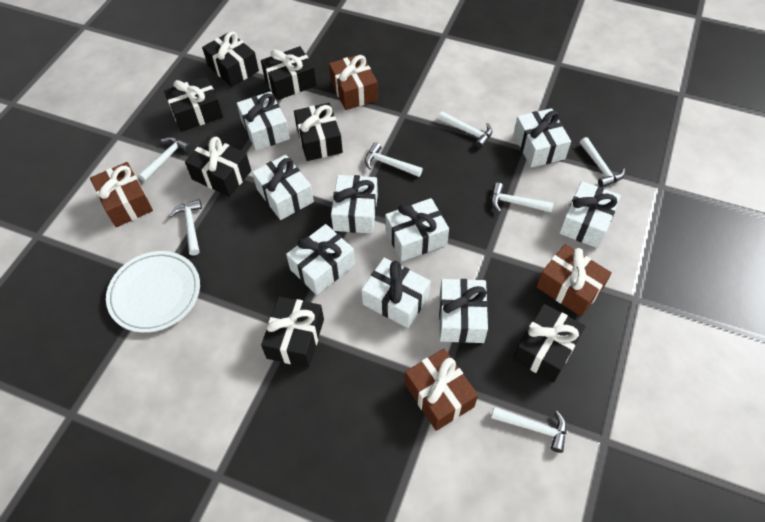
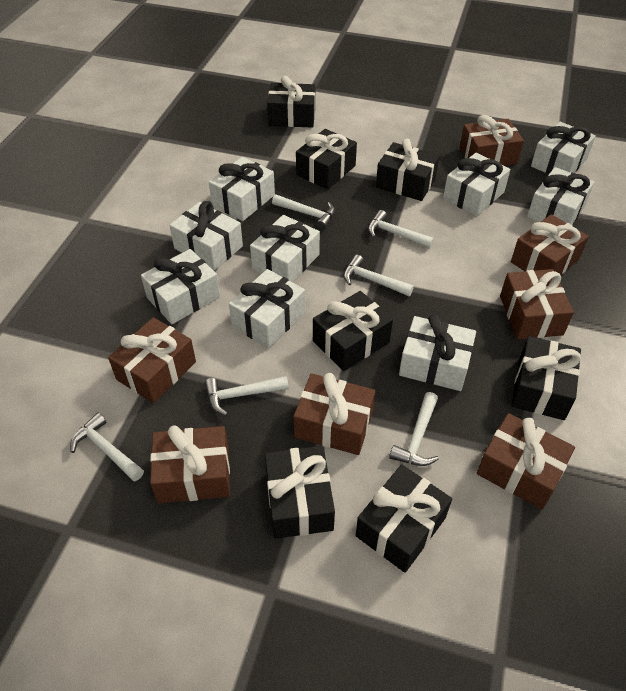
brown gift: 4 -> 7
white hammer: 7 -> 6
white plate: 1 -> 0

